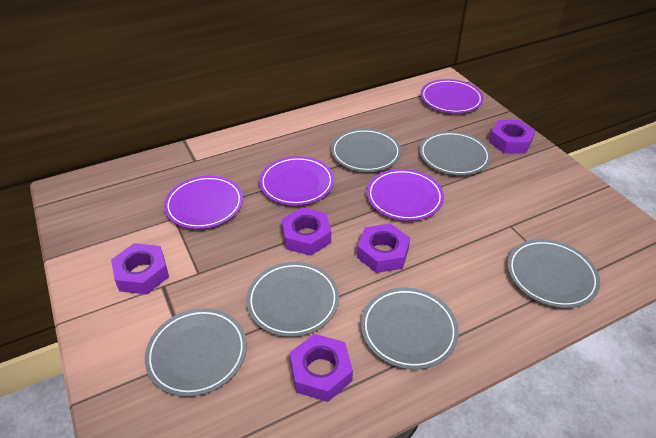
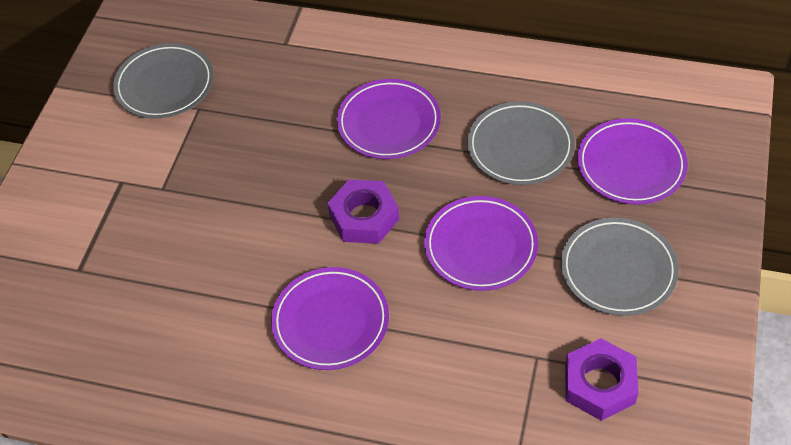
grey plate: 6 -> 3
purple nut: 5 -> 2

